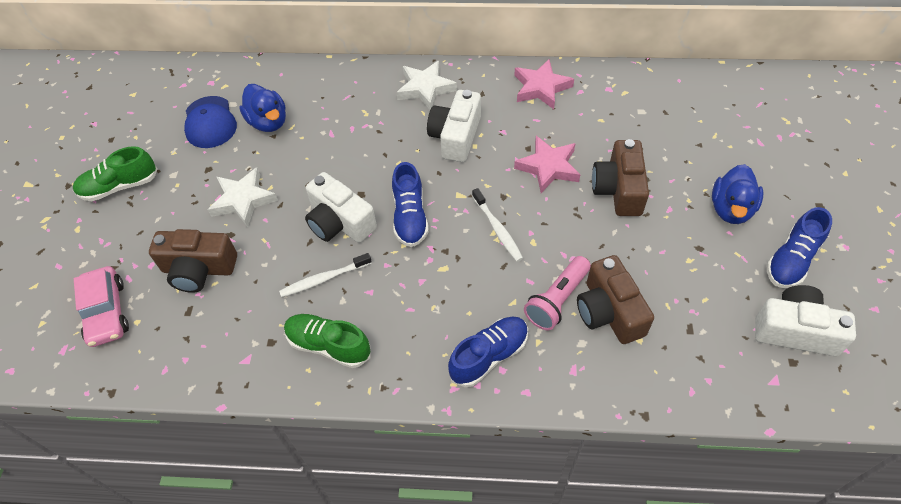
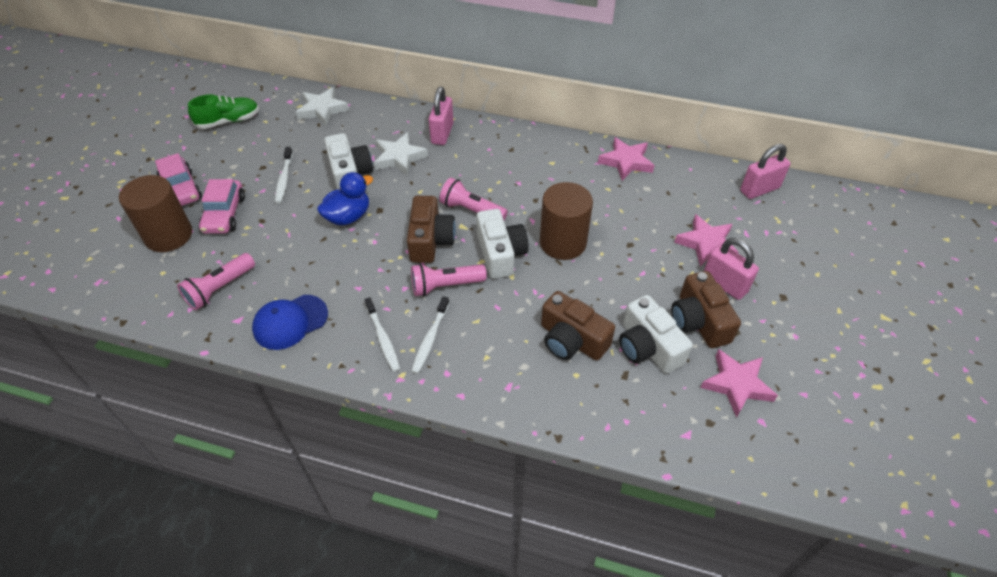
blue duck: 2 -> 1
blue shoe: 3 -> 0
brown cylinder: 0 -> 2
green shoe: 2 -> 1
pink car: 1 -> 2
pink flashlight: 1 -> 3
pink padlock: 0 -> 3
pink star: 2 -> 3
white toothbrush: 2 -> 3

